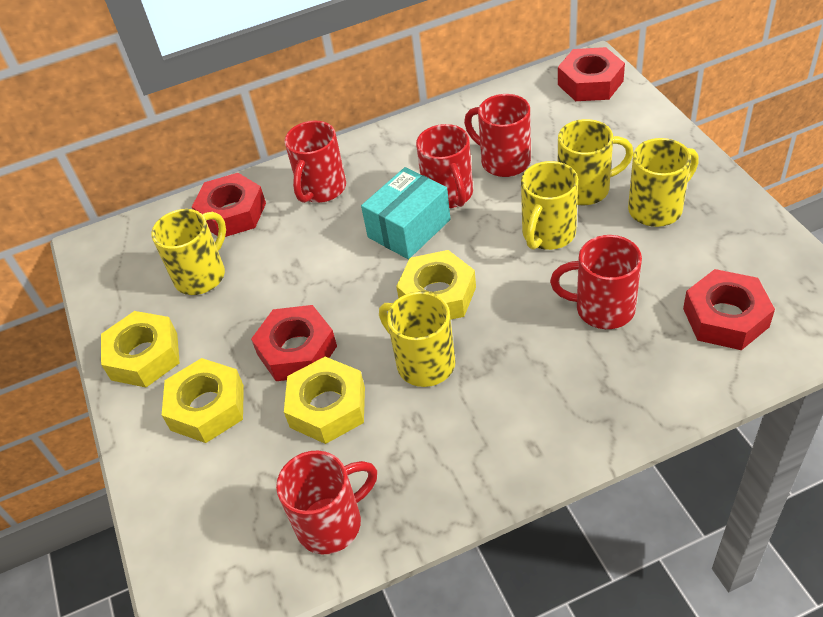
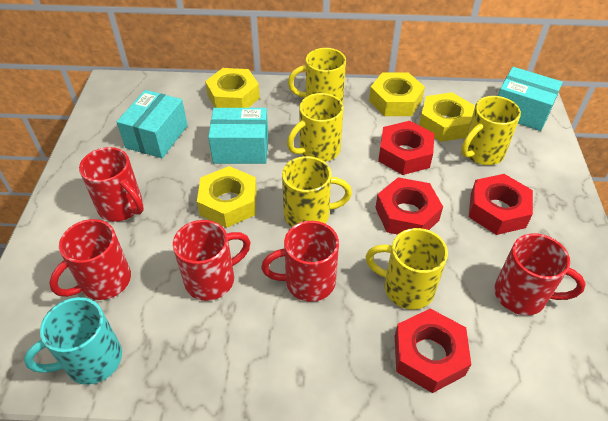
turquoise box: 1 -> 3
turquoise mug: 0 -> 1

